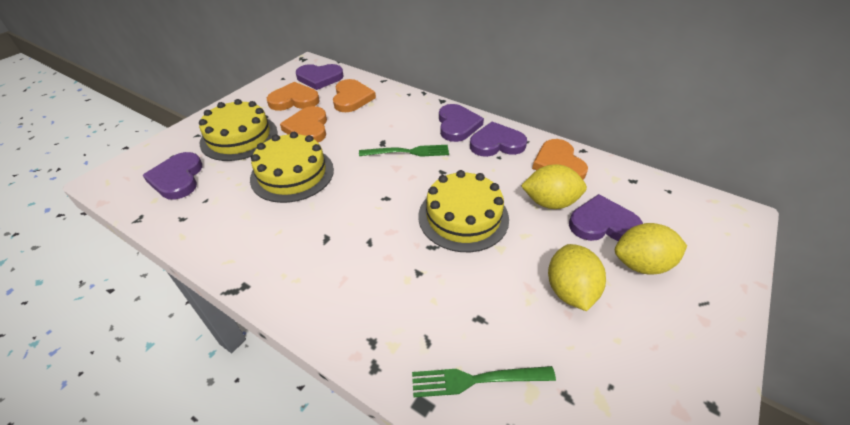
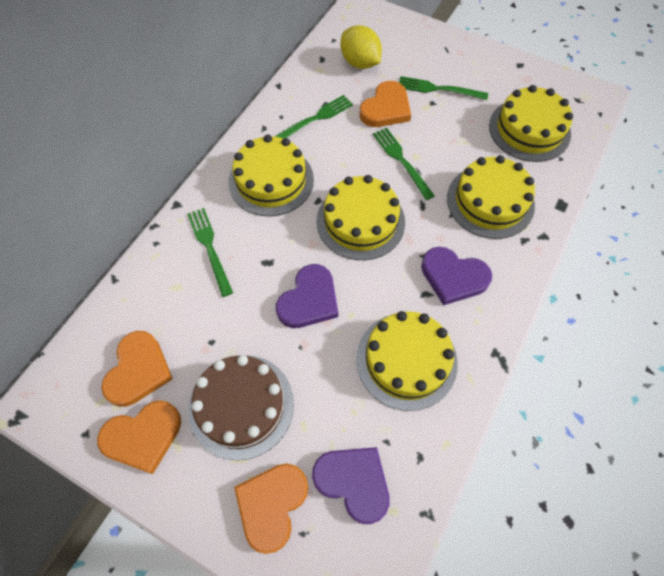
brown cake: 0 -> 1
green fork: 2 -> 4
purple heart: 5 -> 3
yellow cake: 3 -> 5
yellow lemon: 3 -> 1

